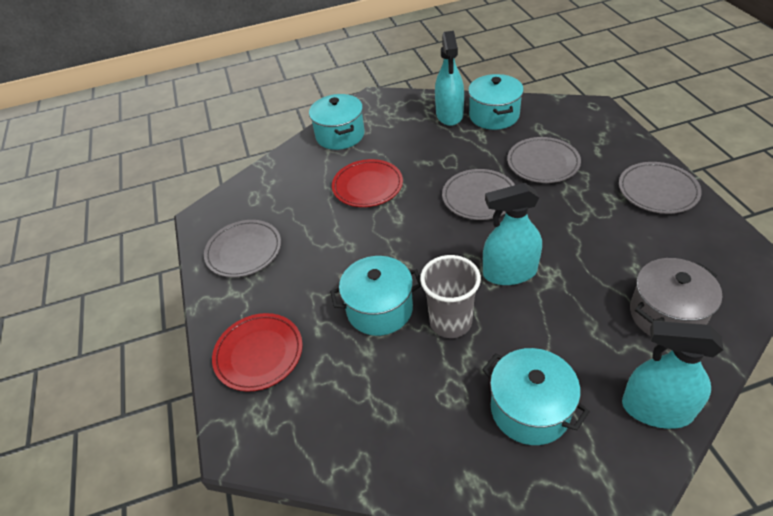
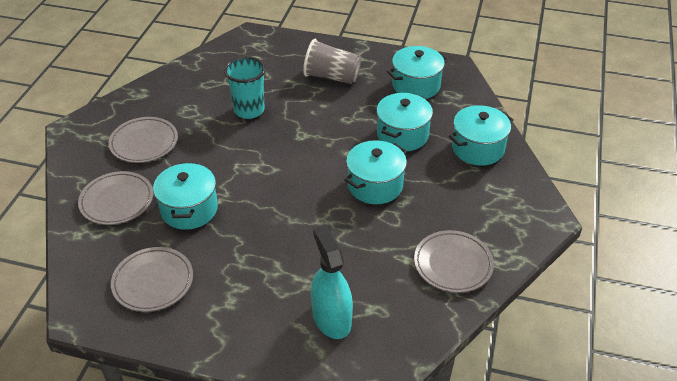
grey pot: 1 -> 0
red plate: 2 -> 0
turquoise cup: 0 -> 1
turquoise pot: 4 -> 5
turquoise spray bottle: 3 -> 1

